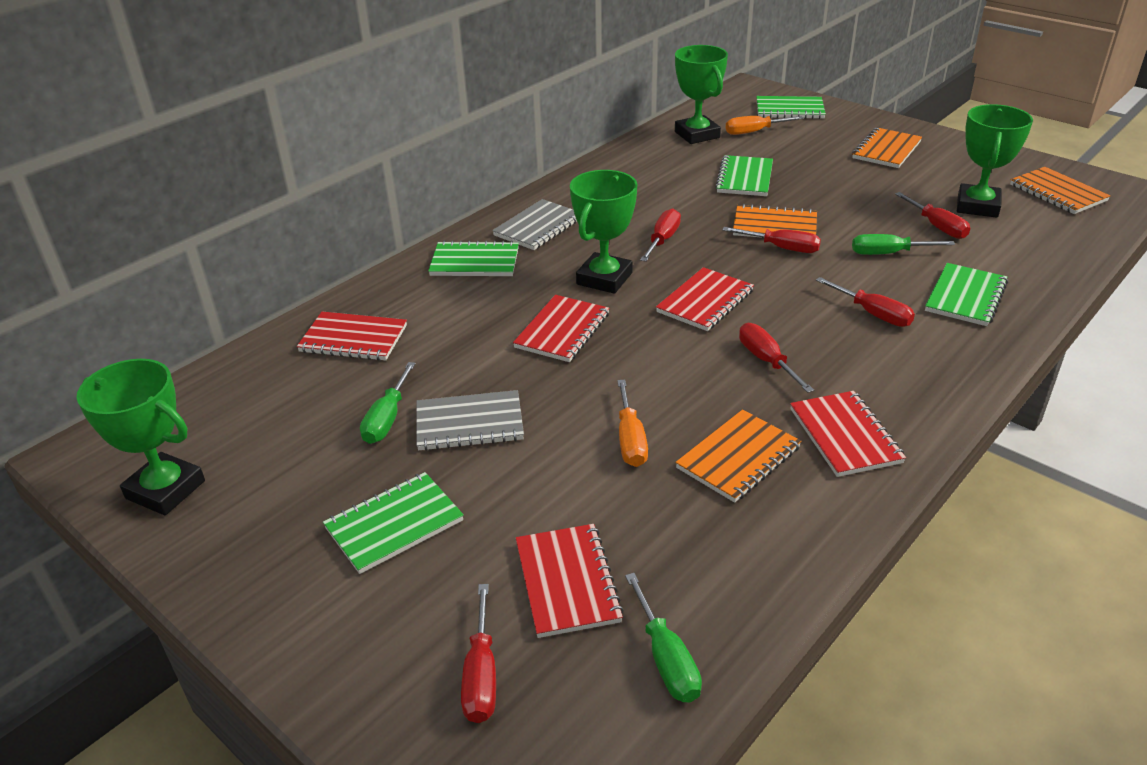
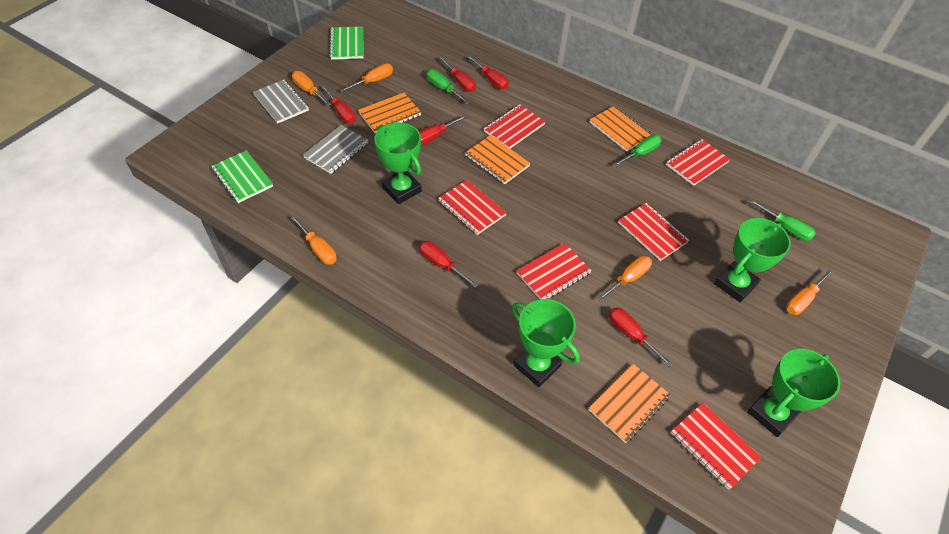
green notebook: 5 -> 2
orange screwdriver: 2 -> 5
red notebook: 5 -> 6

